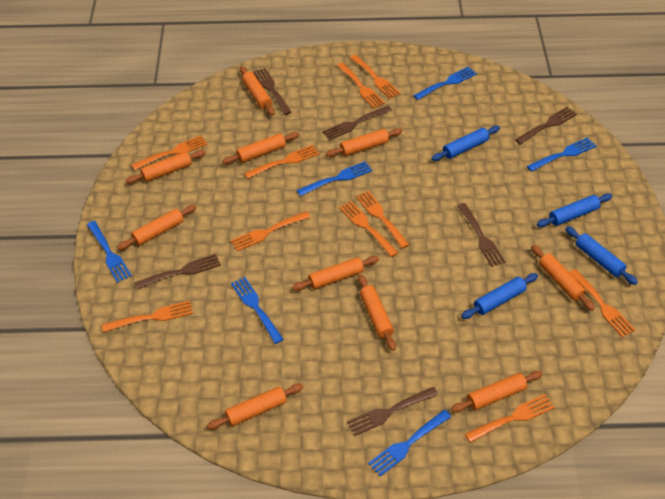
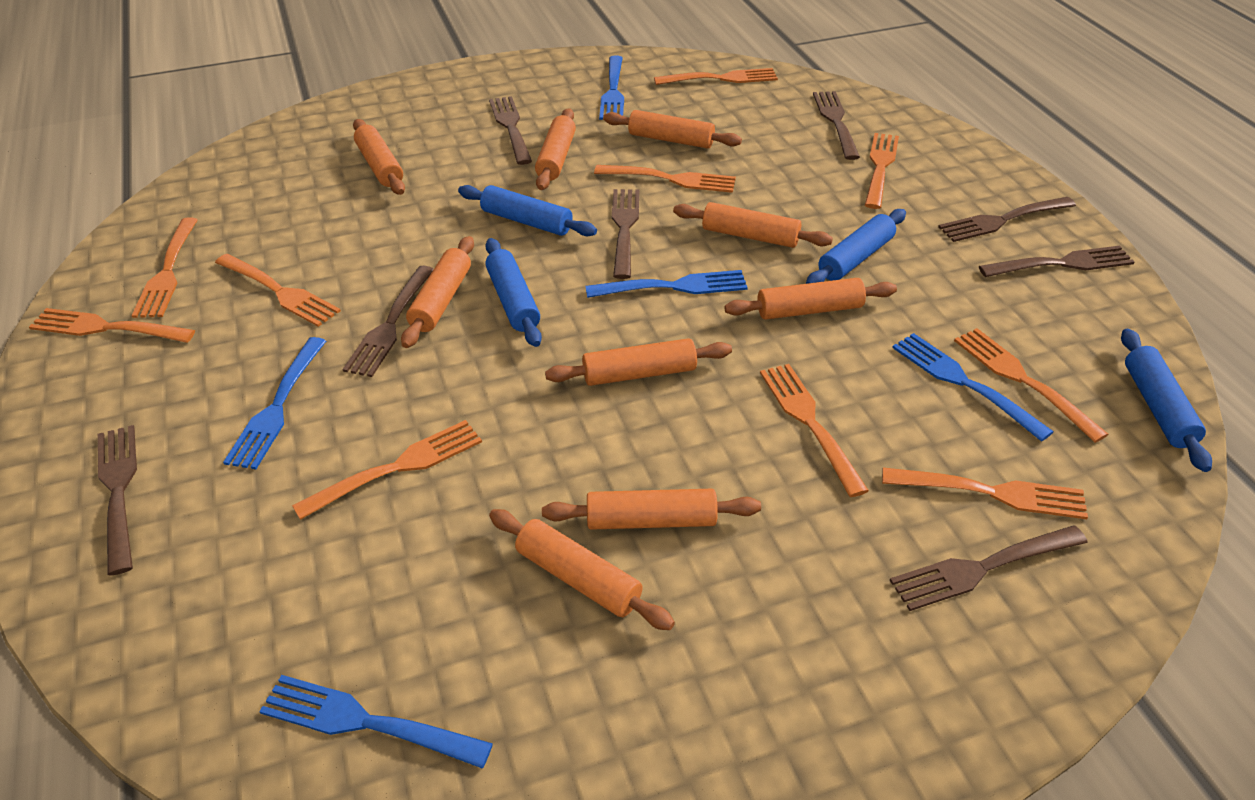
blue fork: 6 -> 5
brown fork: 6 -> 8
orange rolling pin: 10 -> 9

